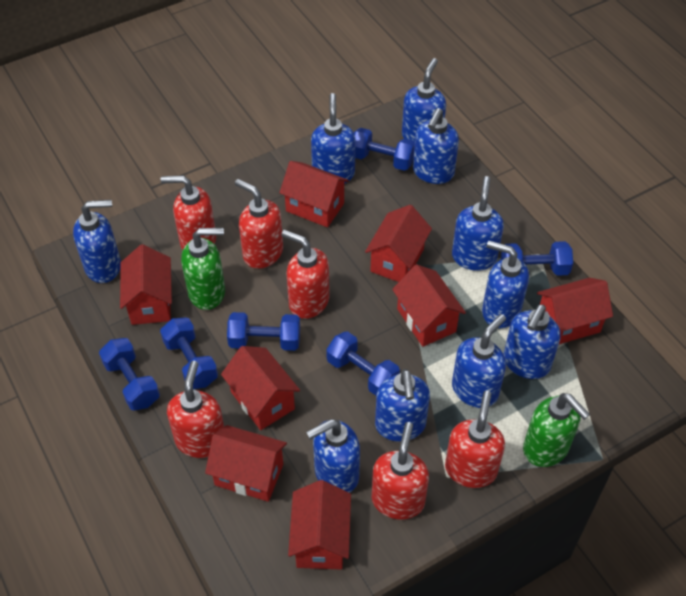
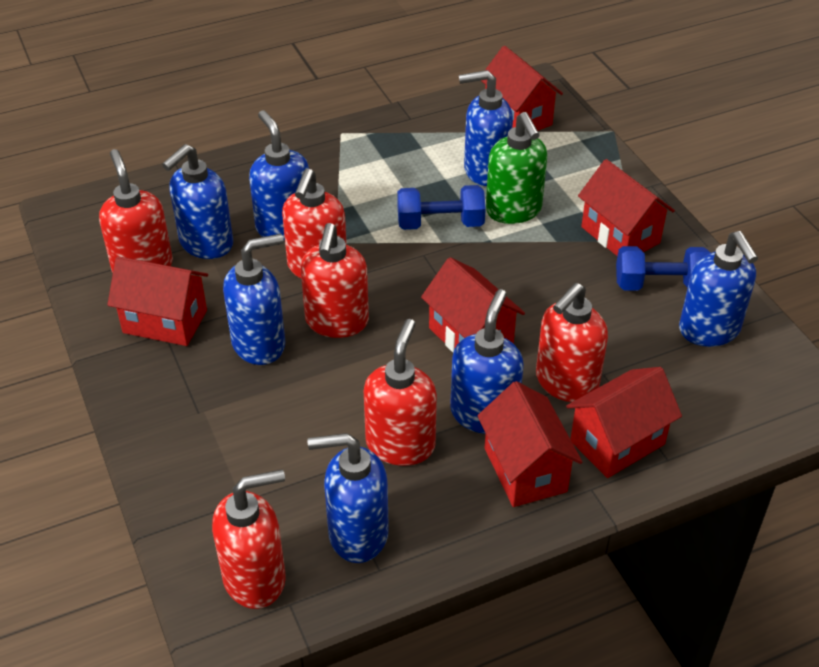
blue dumbbell: 6 -> 2
blue soap dispenser: 10 -> 7
green soap dispenser: 2 -> 1
red house: 8 -> 6

